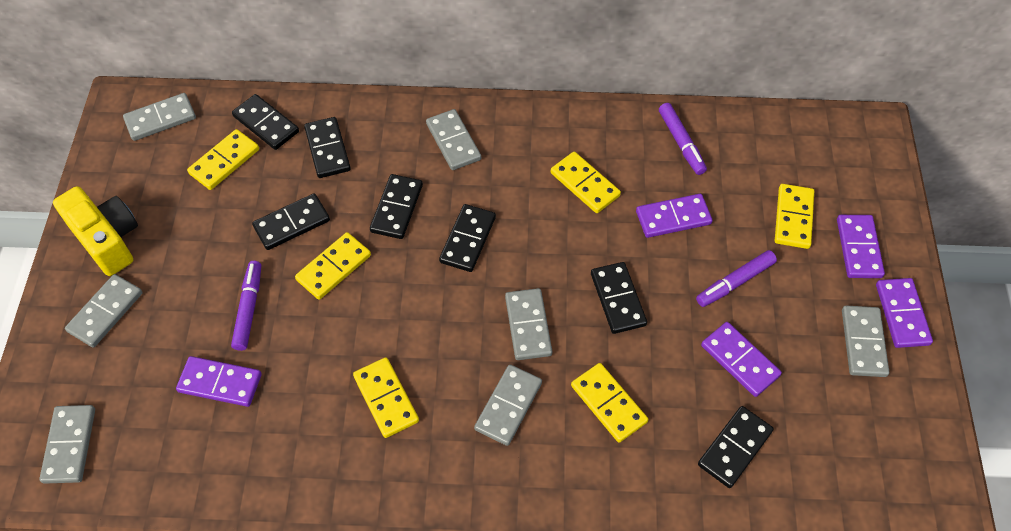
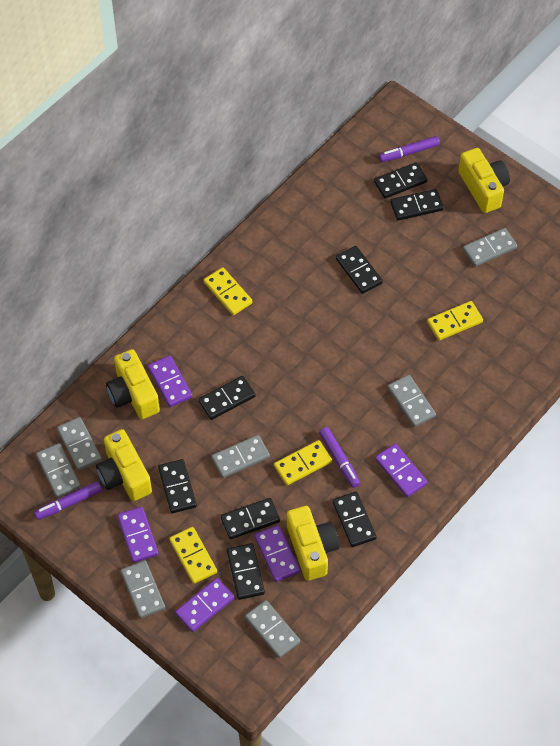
black domino: 7 -> 8
yellow camera: 1 -> 4
yellow domino: 6 -> 4

